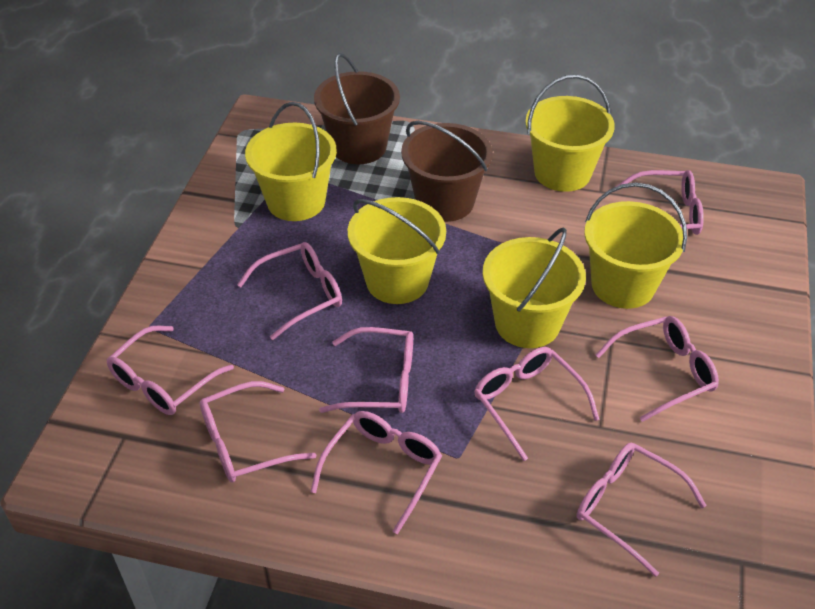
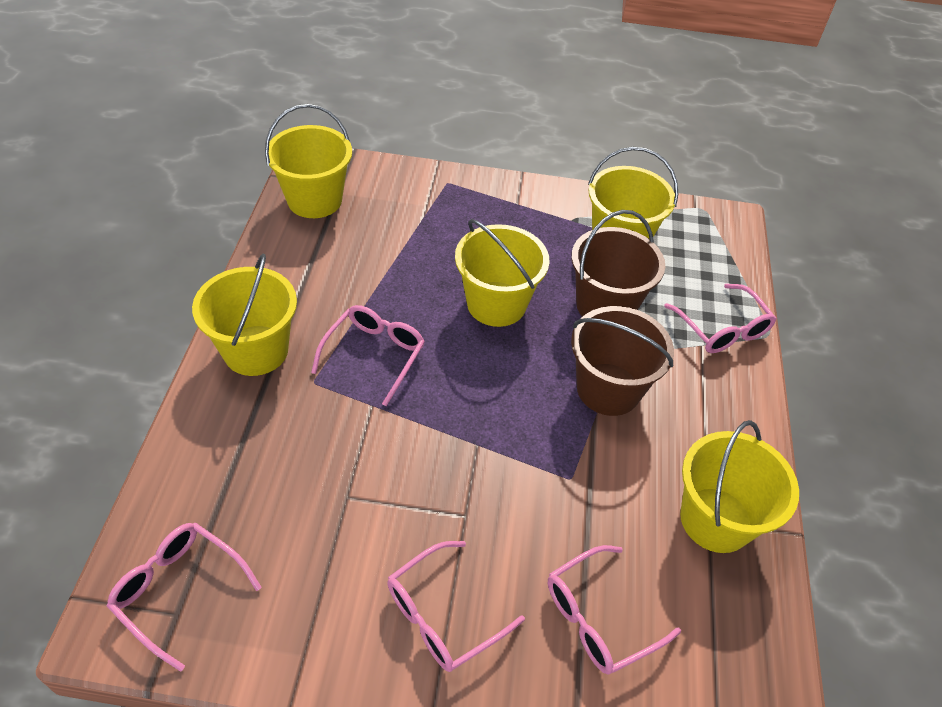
pink glasses: 9 -> 5

